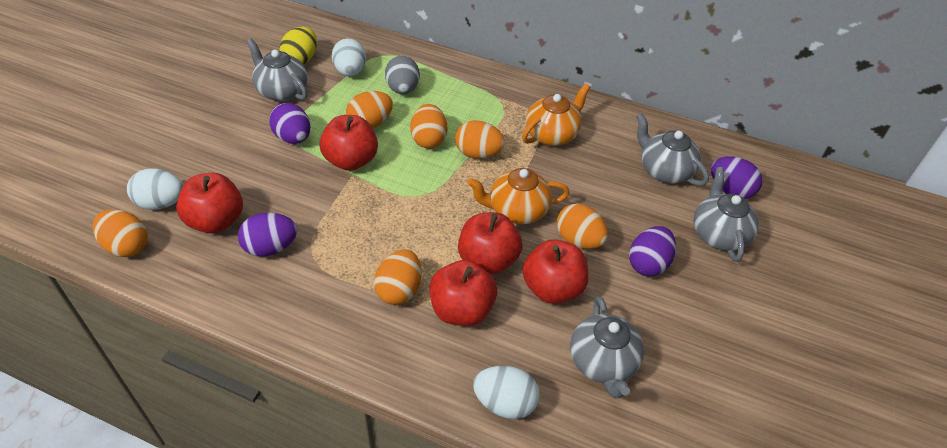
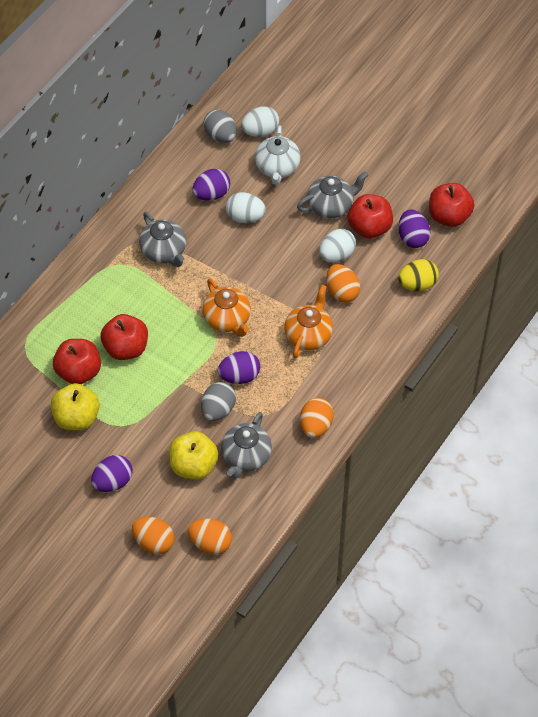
grey egg: 1 -> 2
grey teapot: 4 -> 3
orange egg: 6 -> 4
red apple: 5 -> 4
white teapot: 0 -> 1
yellow apple: 0 -> 2

